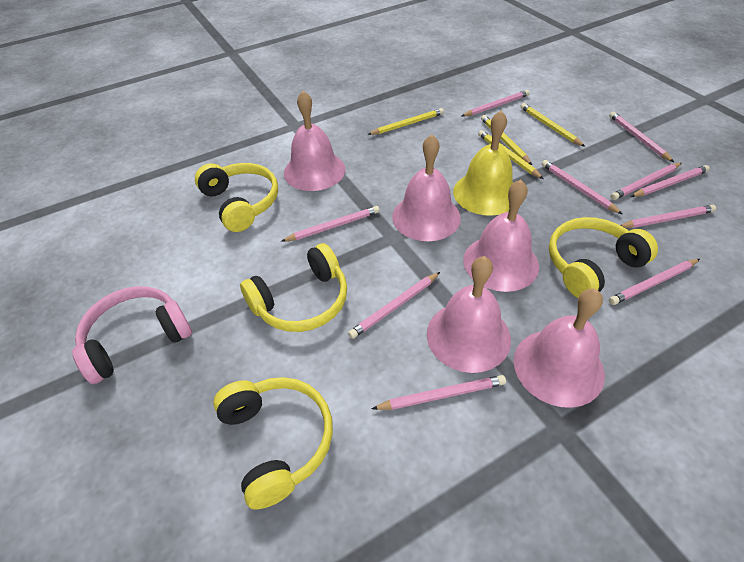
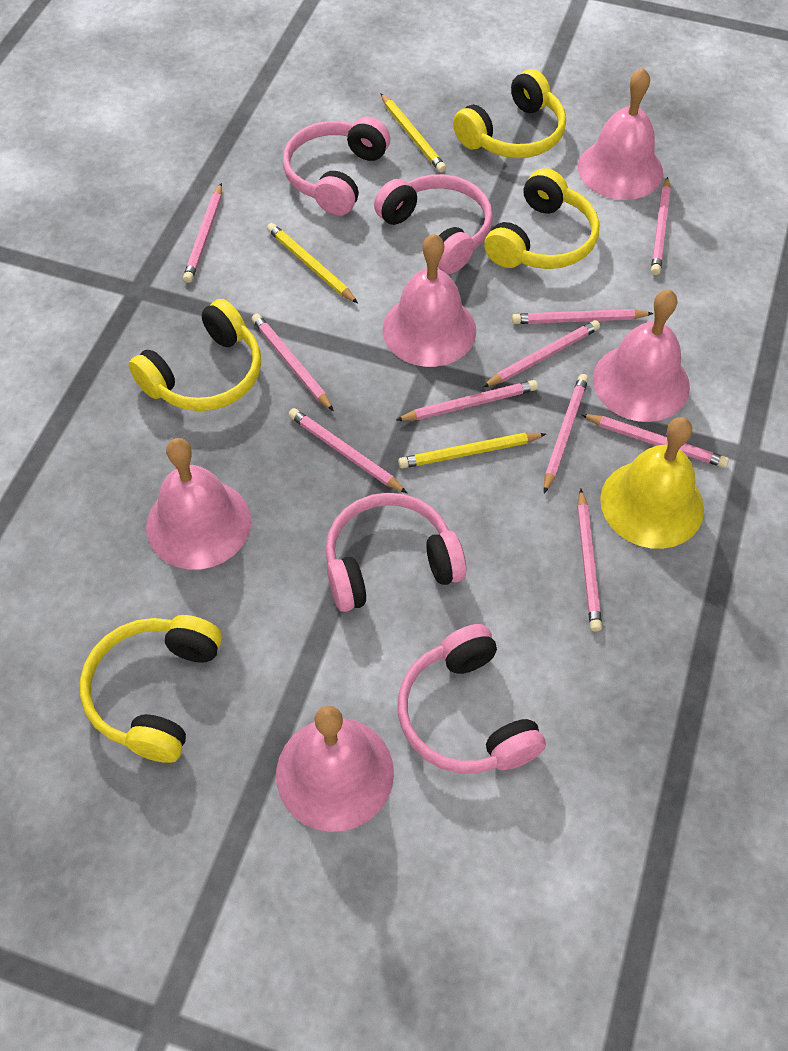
pink headphones: 1 -> 4
yellow pencil: 4 -> 3

